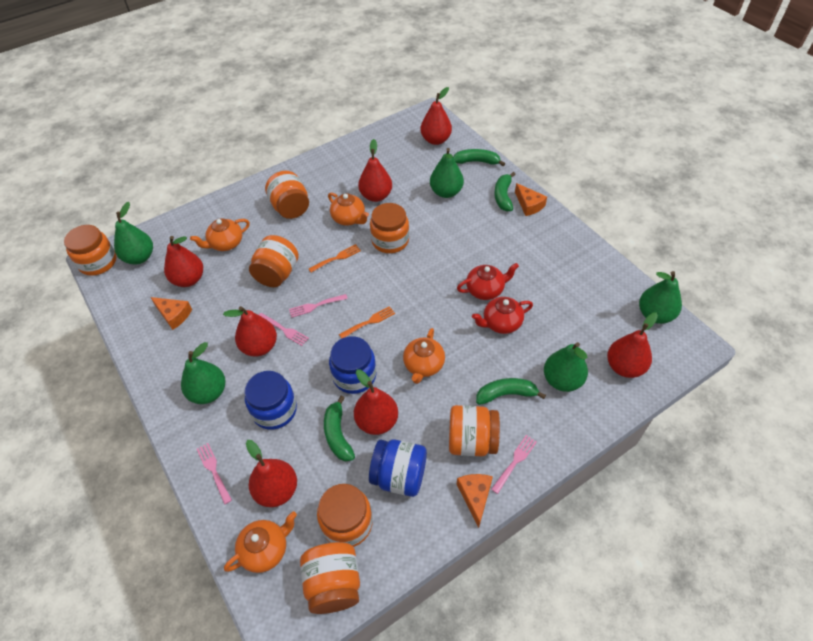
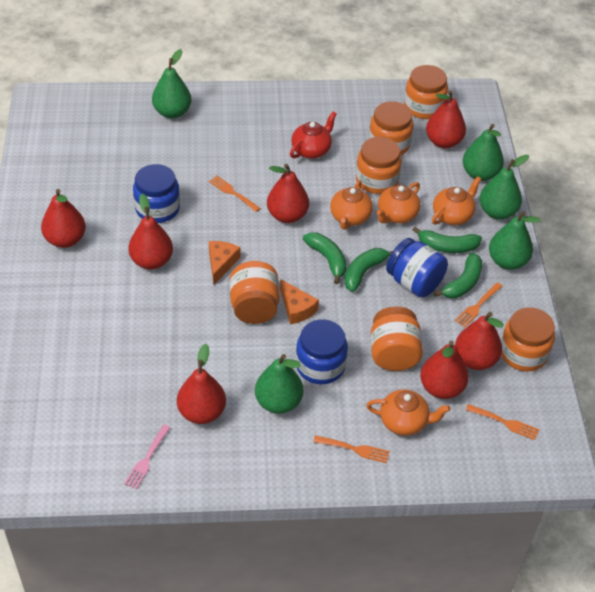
orange cheese: 3 -> 2
orange fork: 2 -> 4
orange jar: 7 -> 6
pink fork: 4 -> 1
red teapot: 2 -> 1

